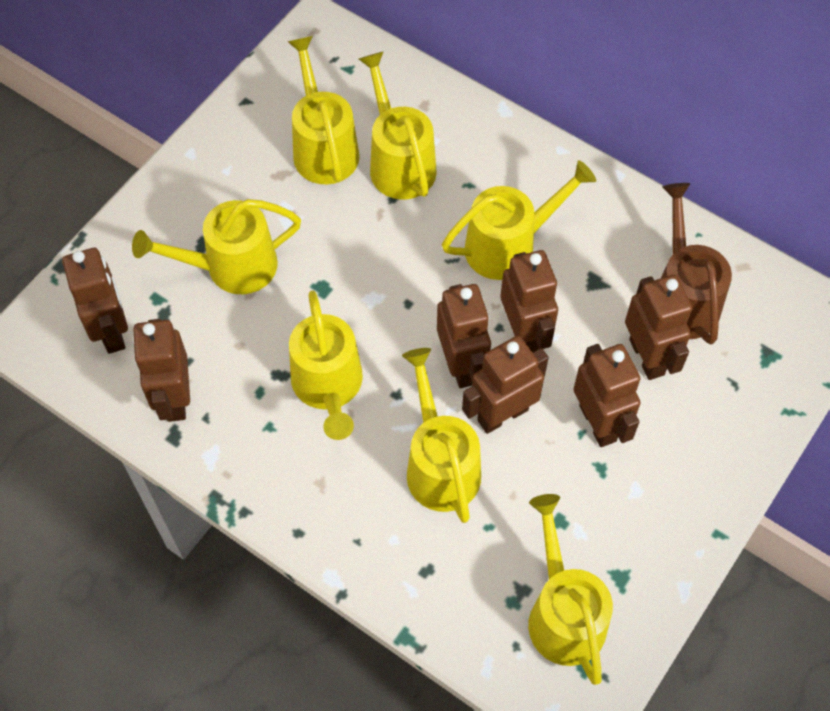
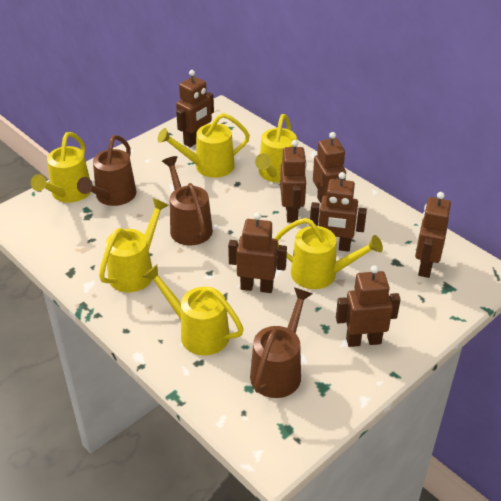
brown watering can: 1 -> 3
yellow watering can: 7 -> 6

